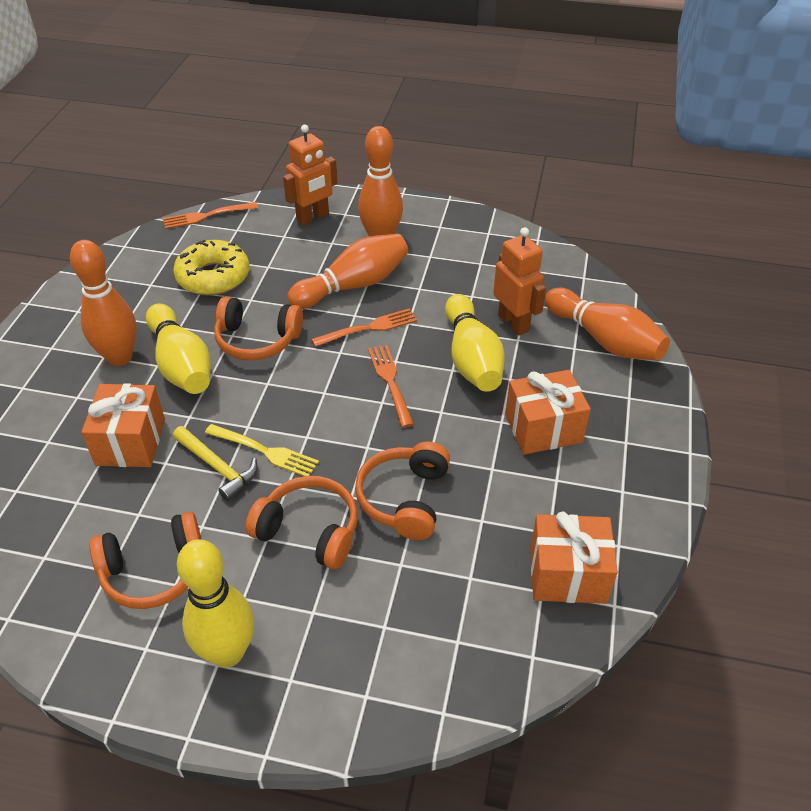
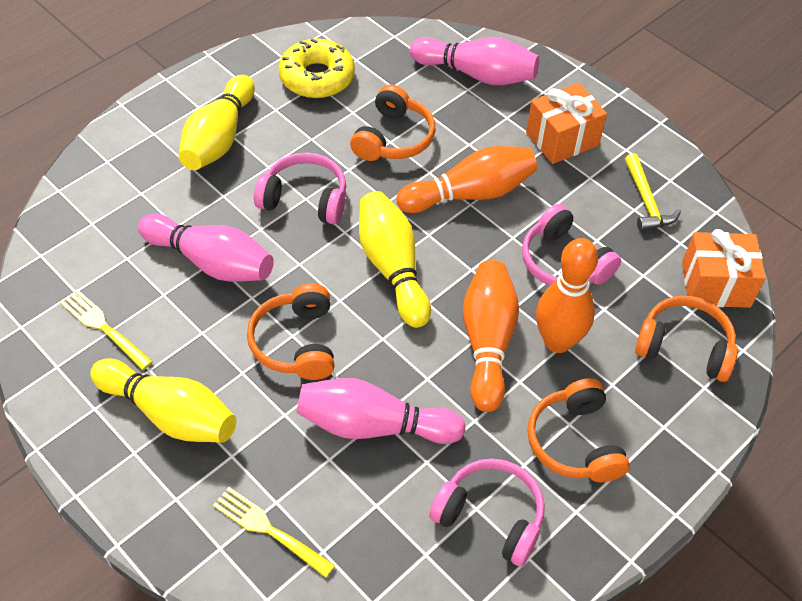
orange bowling pin: 4 -> 3
orange fork: 3 -> 0
orange gift: 3 -> 2
orange robot: 2 -> 0
pink bowling pin: 0 -> 3
pink headphones: 0 -> 3
yellow fork: 1 -> 2

